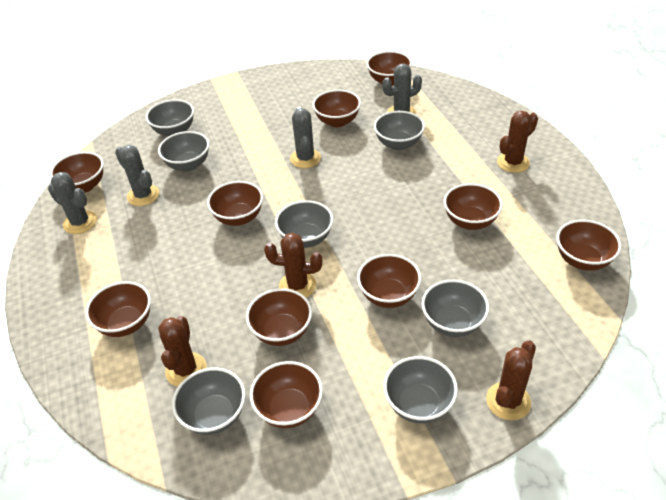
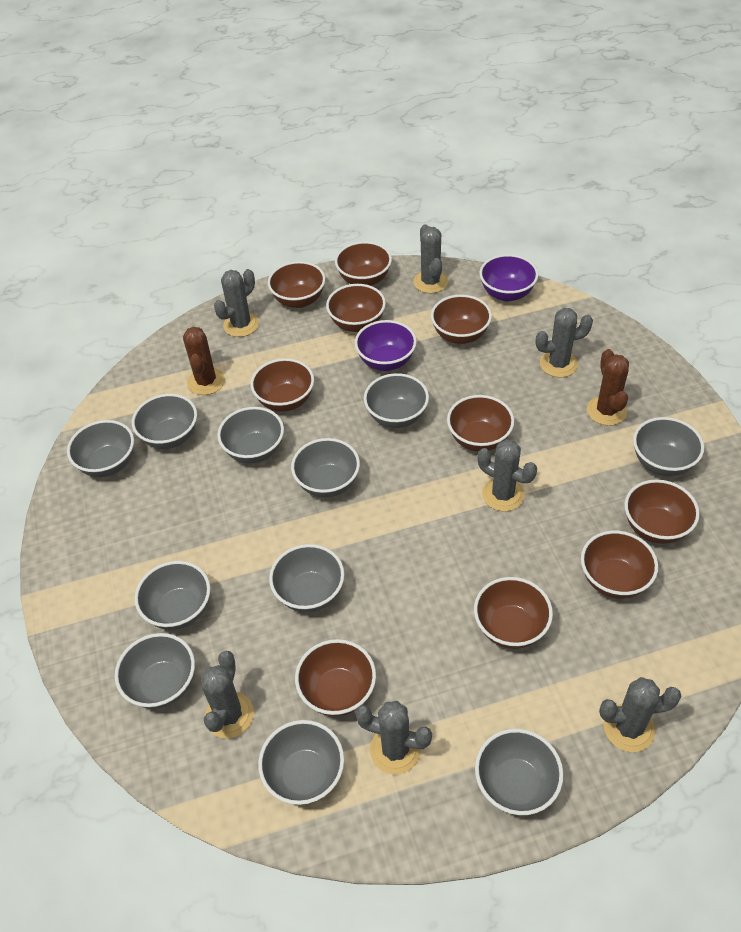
brown cactus: 4 -> 2
grey bowl: 7 -> 11
grey cactus: 4 -> 7
purple bowl: 0 -> 2

